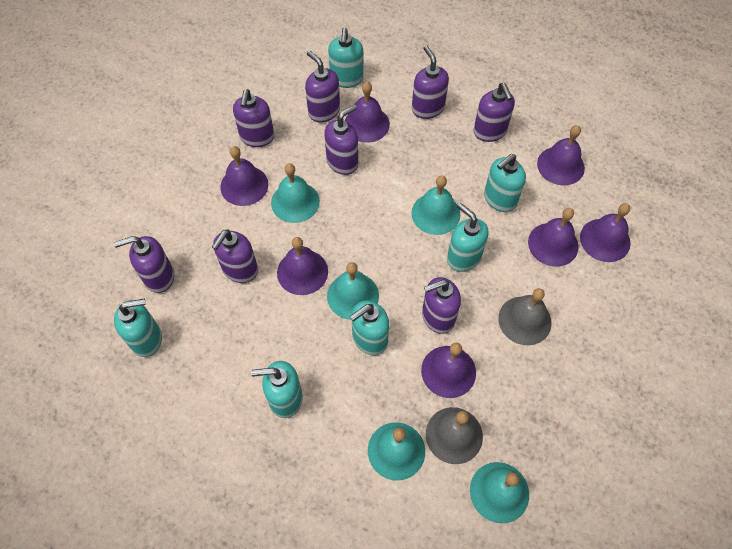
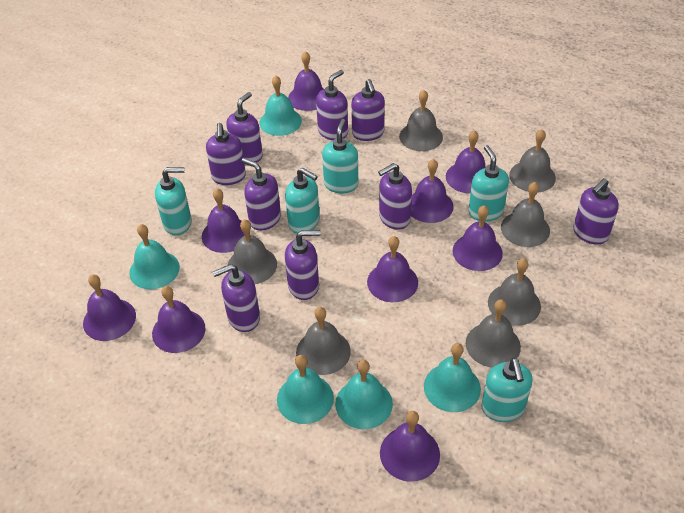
grey bell: 2 -> 7
purple bell: 7 -> 9
purple soap dispenser: 8 -> 9
turquoise soap dispenser: 6 -> 5

